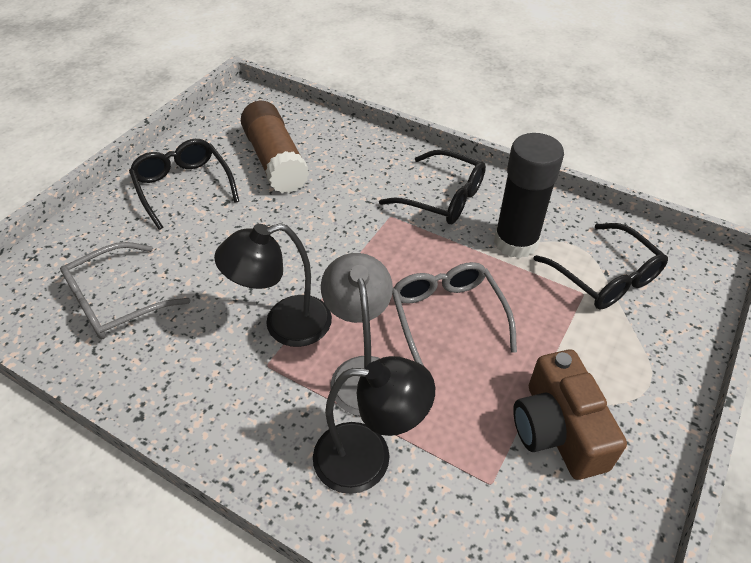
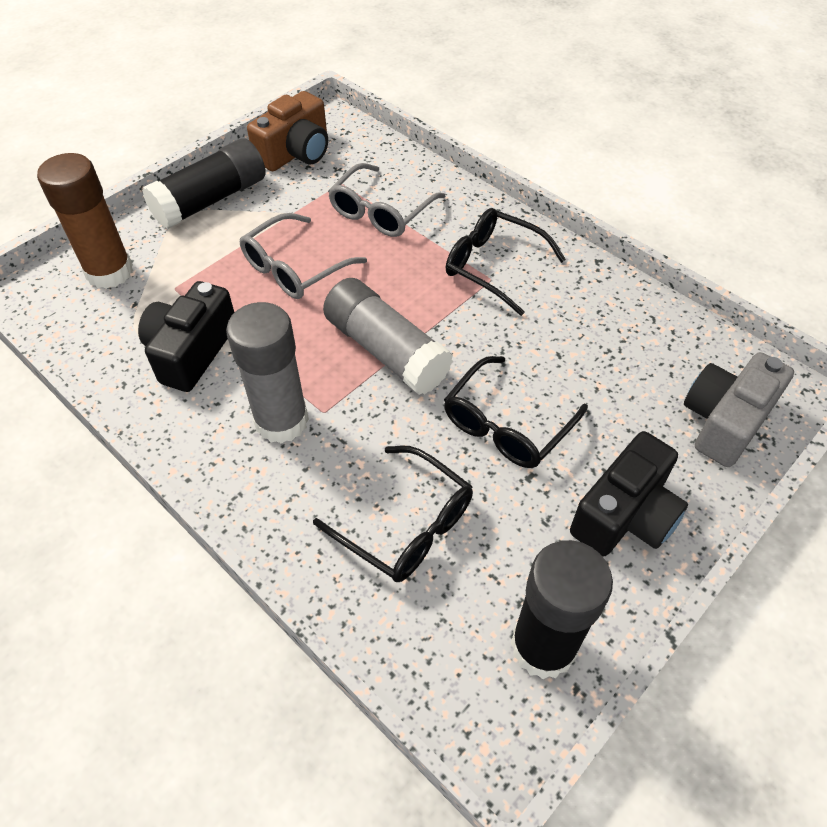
black camera: 0 -> 2
black glue stick: 1 -> 2
black lamp: 2 -> 0
grey camera: 0 -> 1
grey glue stick: 0 -> 2
grey lamp: 1 -> 0

